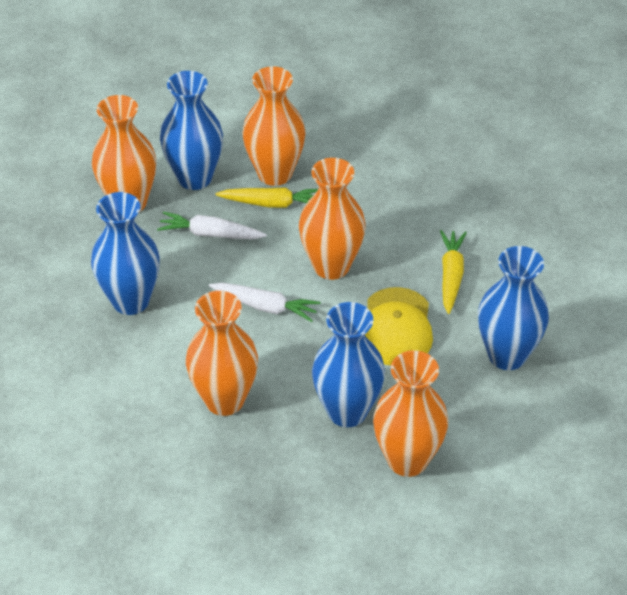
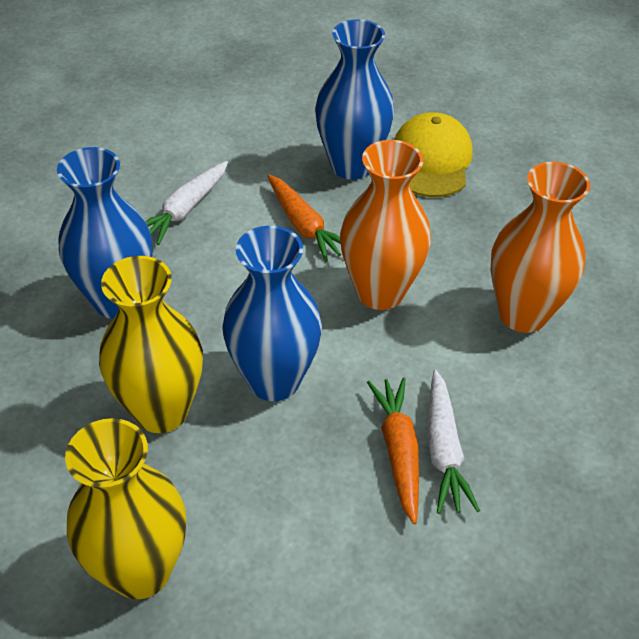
blue vase: 4 -> 3
orange carrot: 0 -> 2
orange vase: 5 -> 2
yellow carrot: 2 -> 0
yellow vase: 0 -> 2

